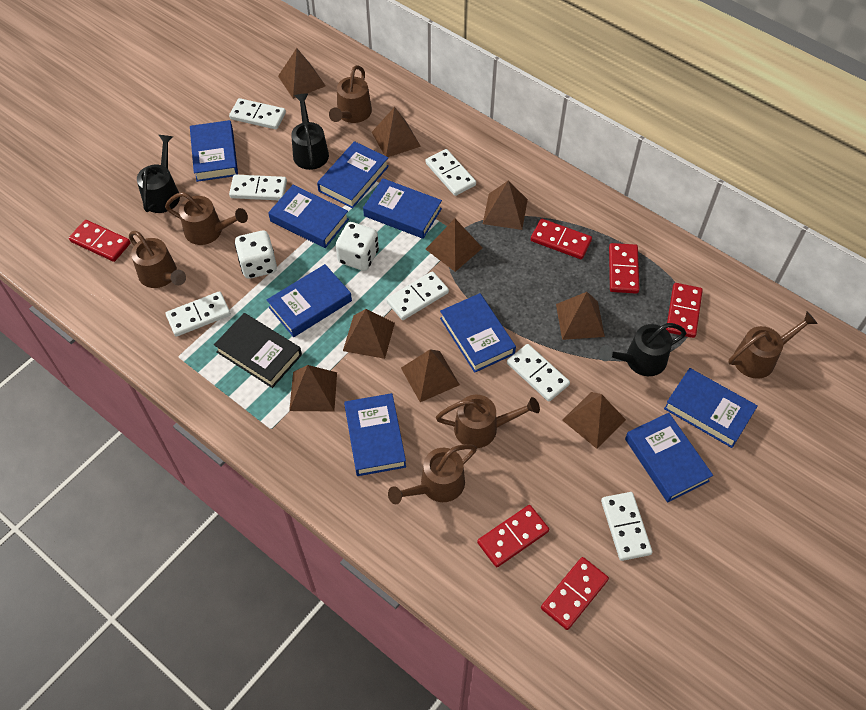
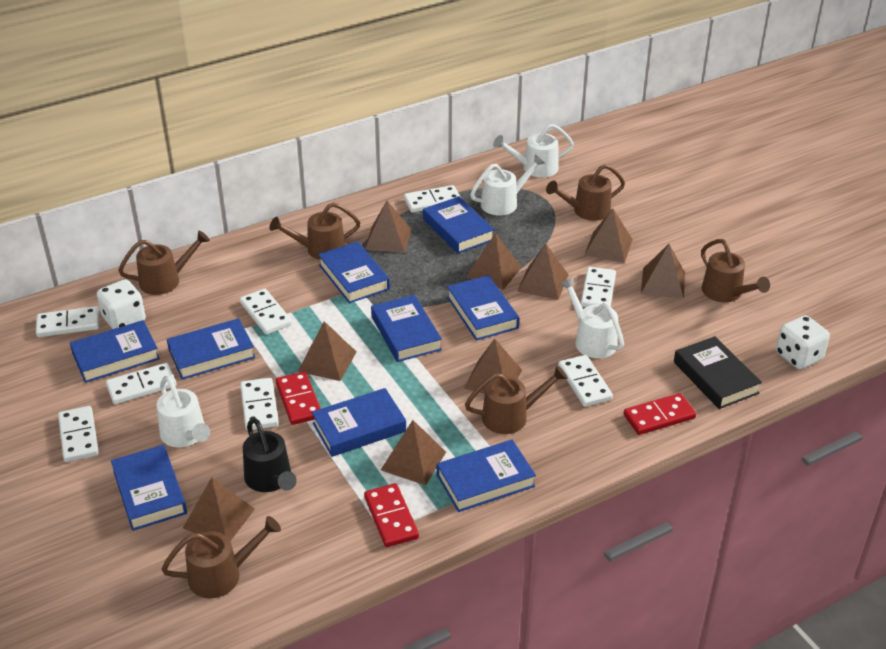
black watering can: 3 -> 1
red domino: 6 -> 3
white domino: 7 -> 8
white watering can: 0 -> 4

